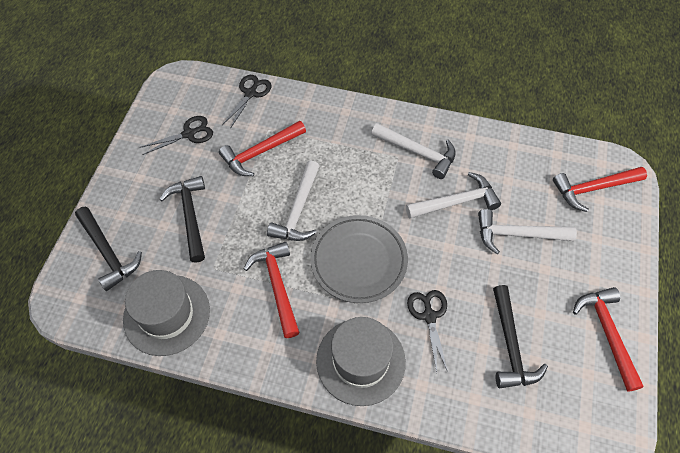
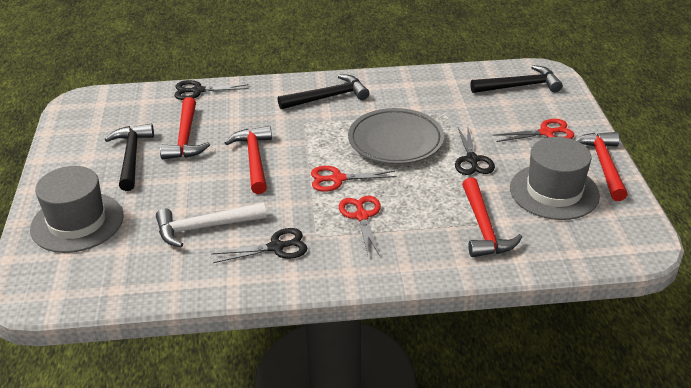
red scissors: 0 -> 3
white hammer: 4 -> 1

